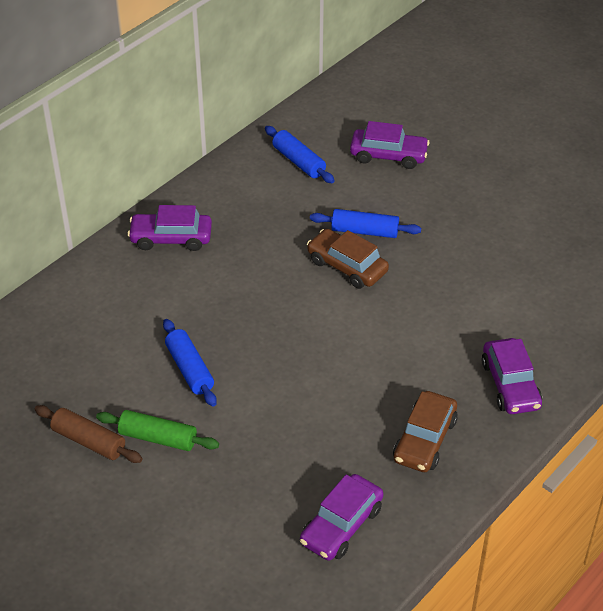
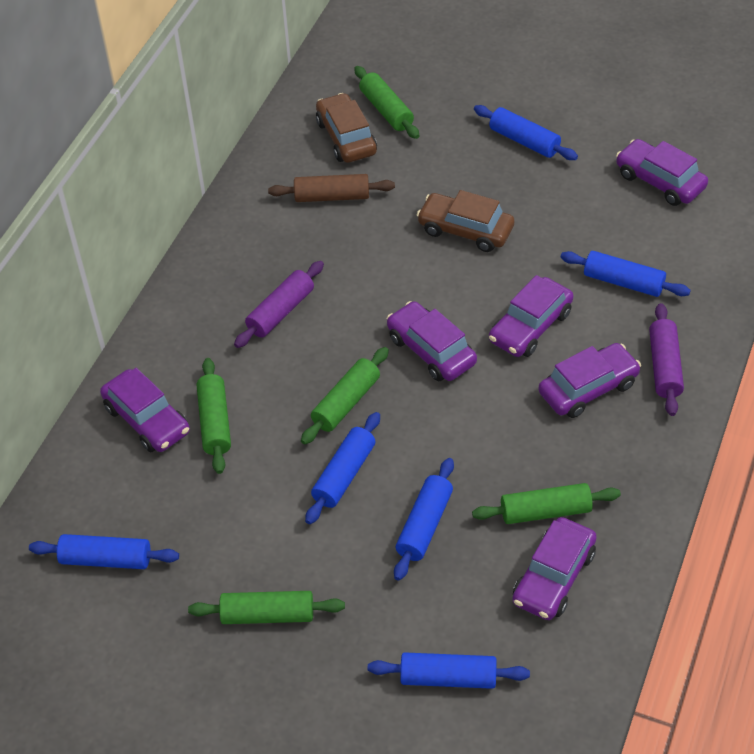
blue rolling pin: 3 -> 6
green rolling pin: 1 -> 5
purple car: 4 -> 6
purple rolling pin: 0 -> 2

